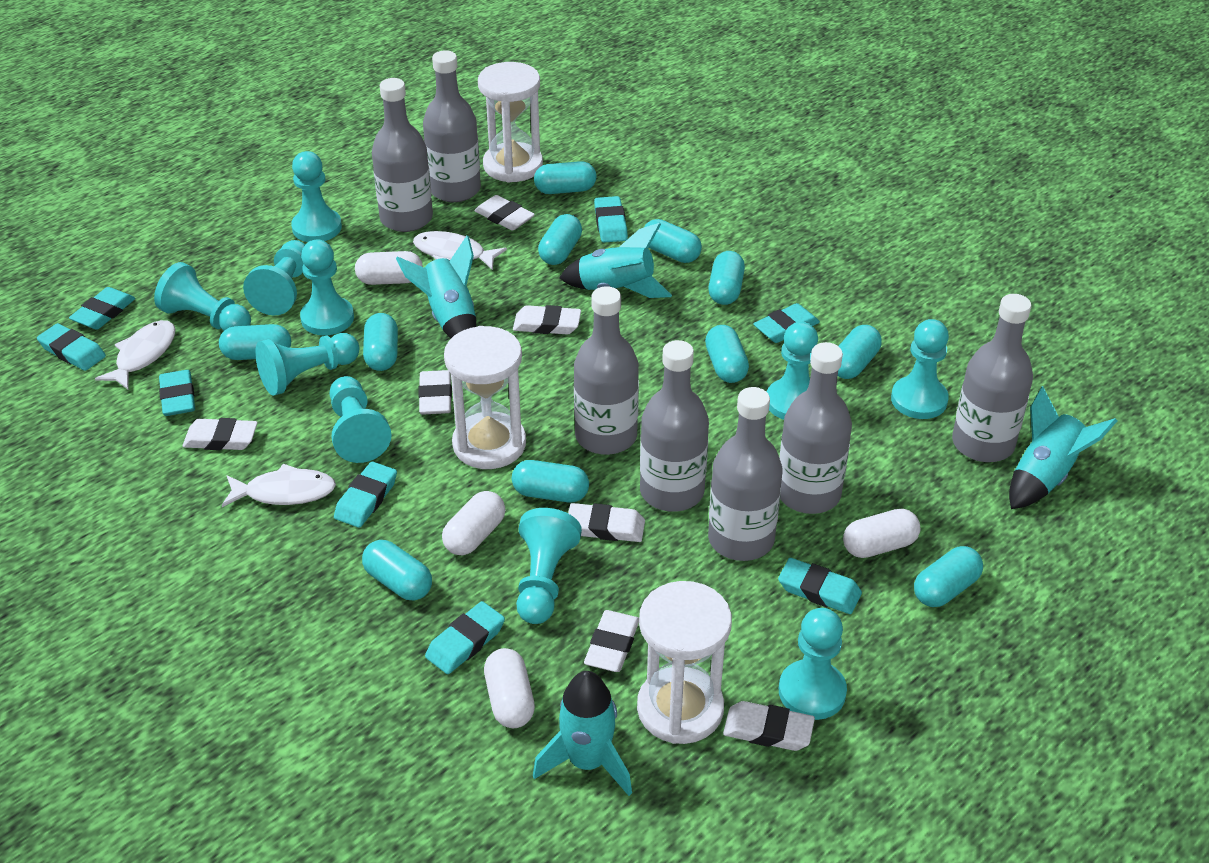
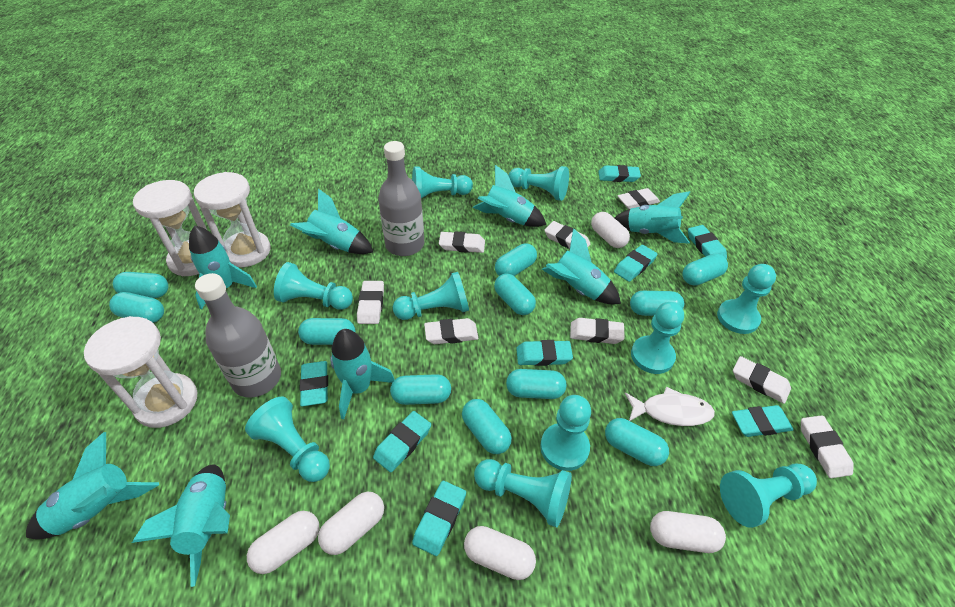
grey bottle: 7 -> 2
turquoise rocket: 4 -> 8
white capsule: 4 -> 5
white eraser: 7 -> 8
white fish: 3 -> 1

